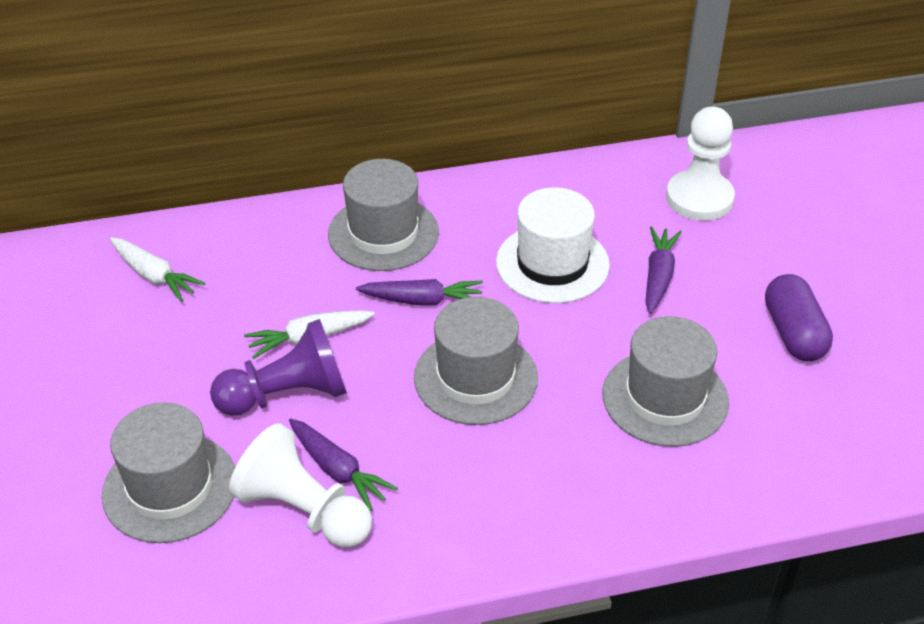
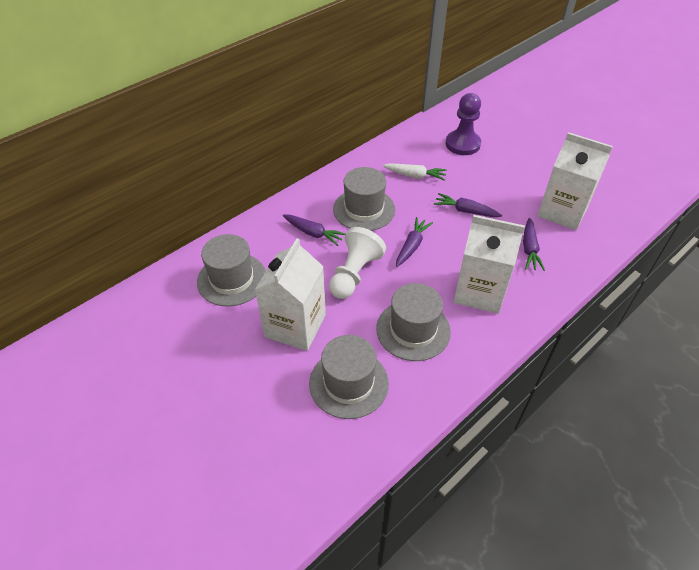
purple capsule: 1 -> 0
purple carrot: 3 -> 4
white carrot: 2 -> 1
white carton: 0 -> 3
white hat: 1 -> 0
white pawn: 2 -> 1

